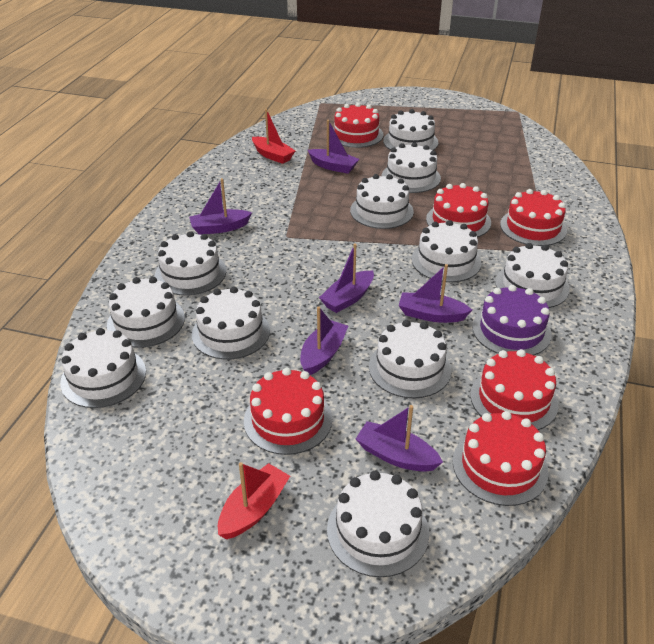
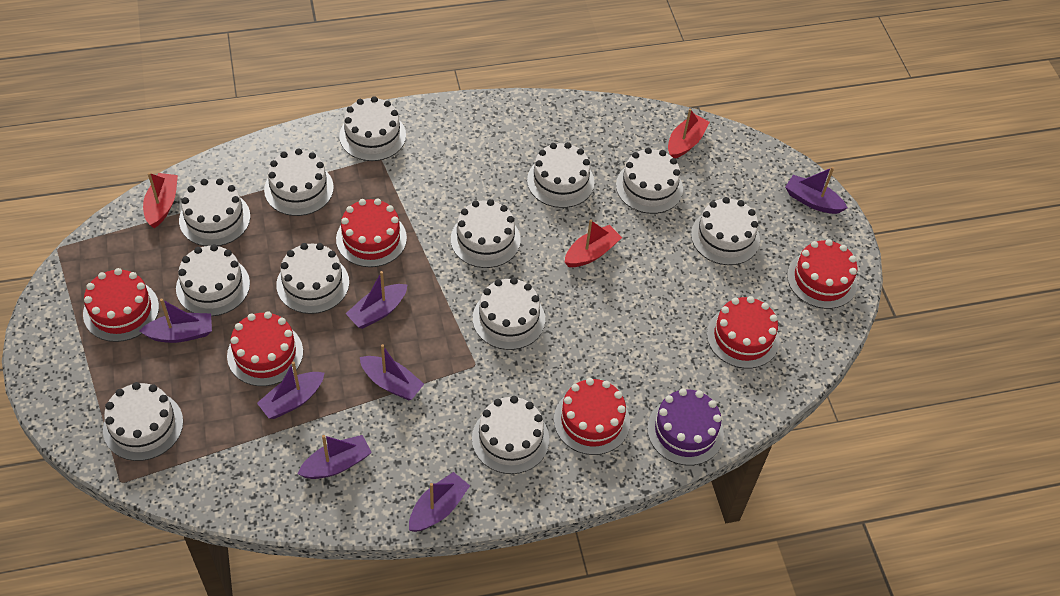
purple boat: 6 -> 7
red boat: 2 -> 3
white cake: 11 -> 12

